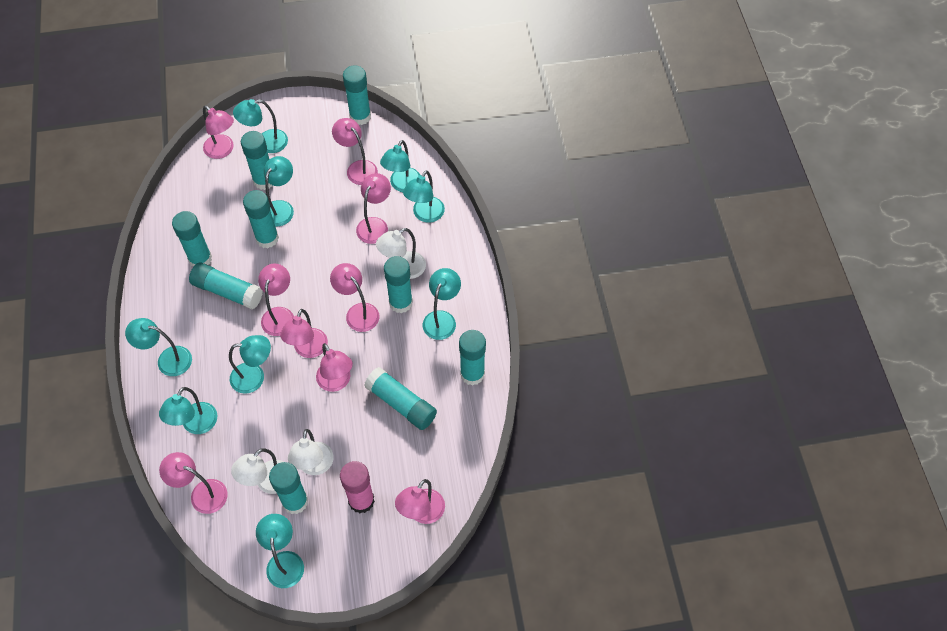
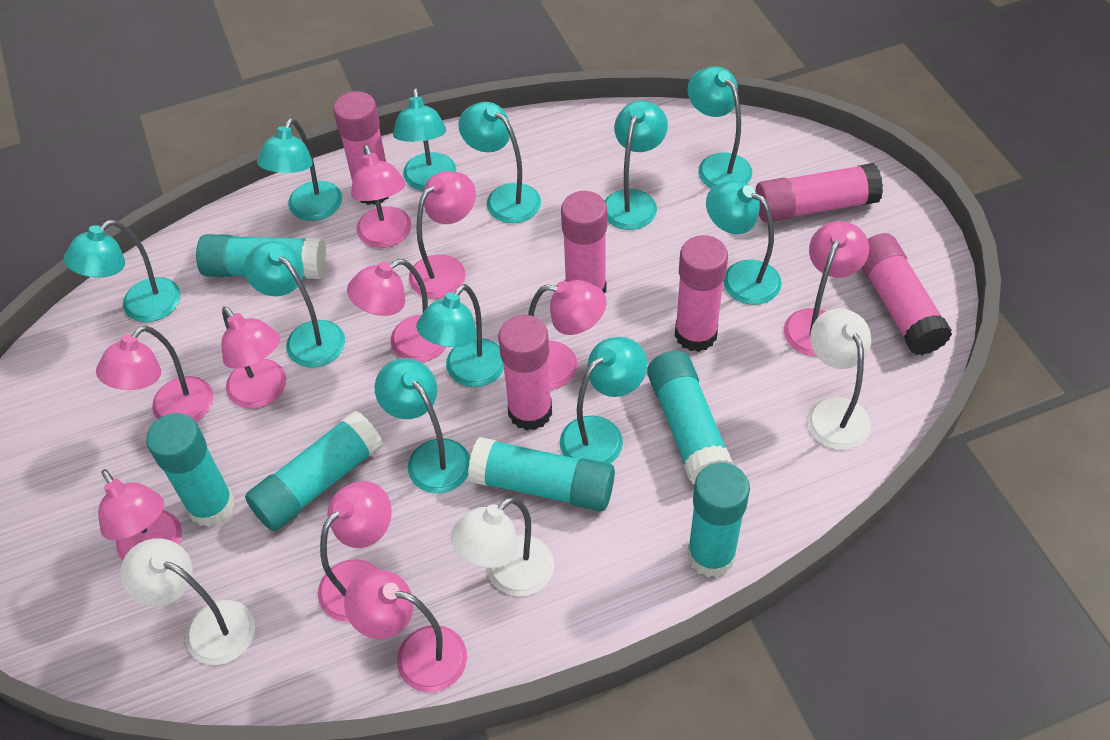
pink glue stick: 1 -> 6
pink lamp: 9 -> 10
turquoise glue stick: 9 -> 6
turquoise lamp: 9 -> 11

